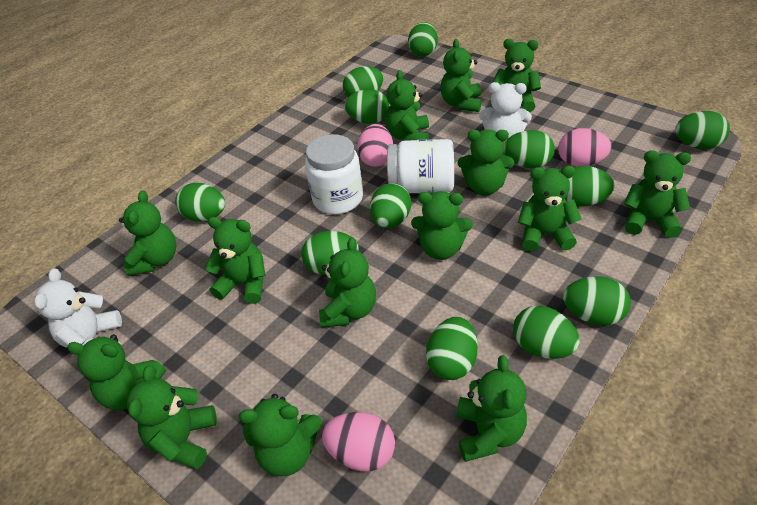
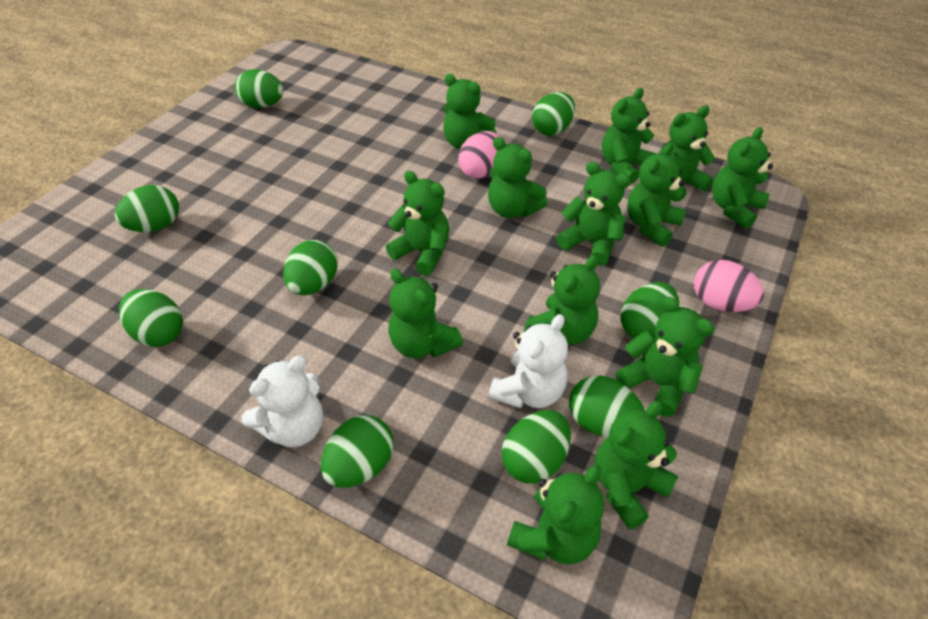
green egg: 12 -> 9
green teddy bear: 14 -> 13
pink egg: 3 -> 2
white jar: 2 -> 0

